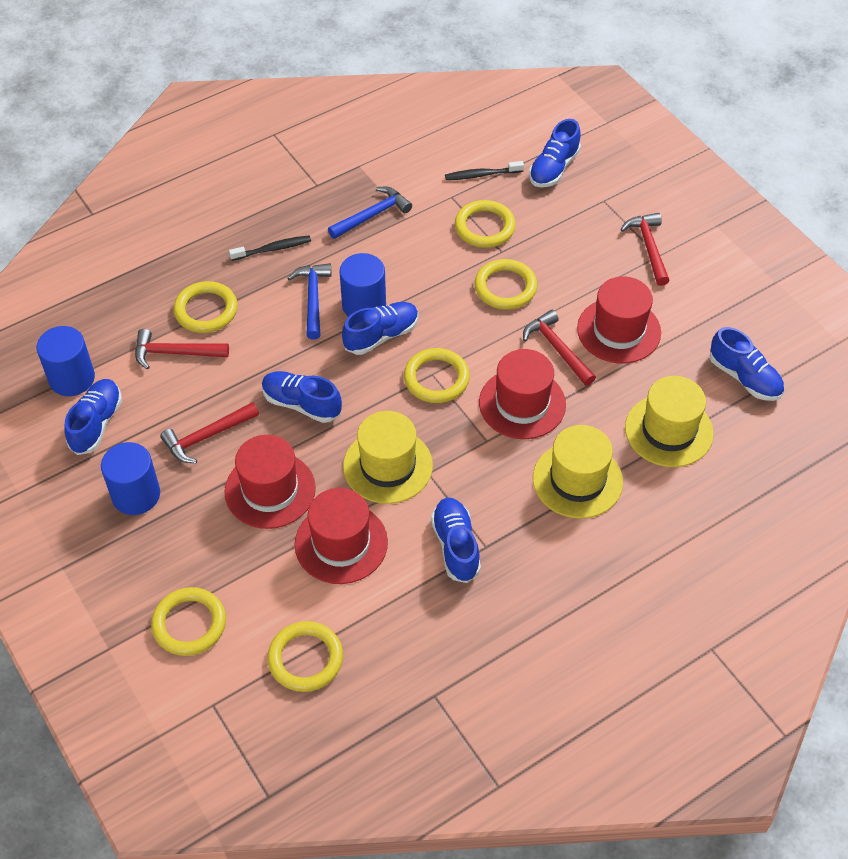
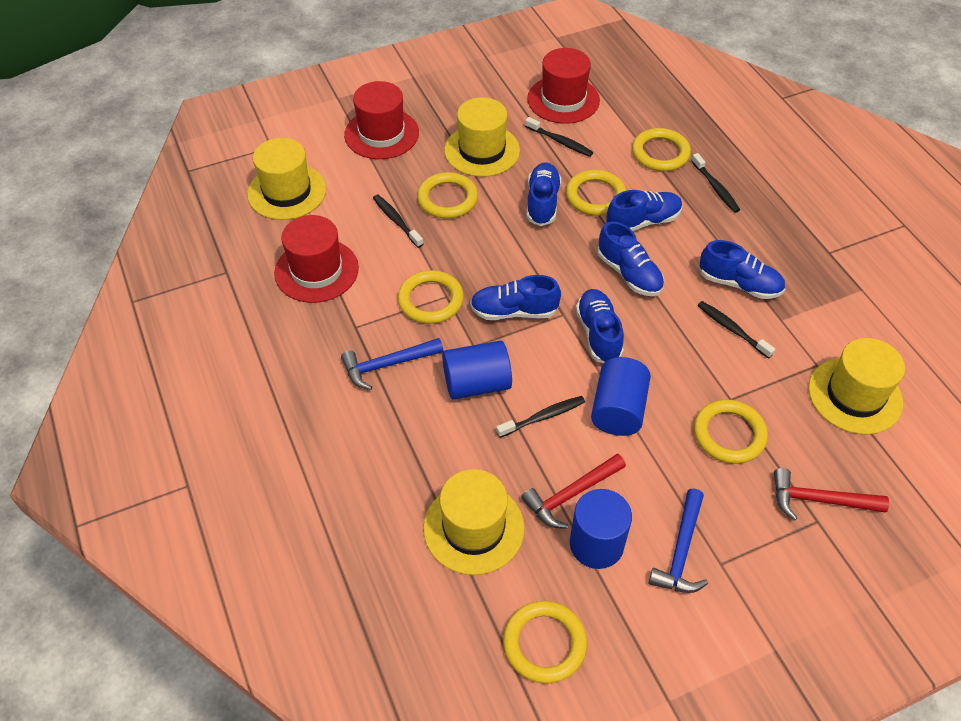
black toothbrush: 2 -> 5
red hammer: 4 -> 2
red hat: 4 -> 3
yellow hat: 3 -> 4

